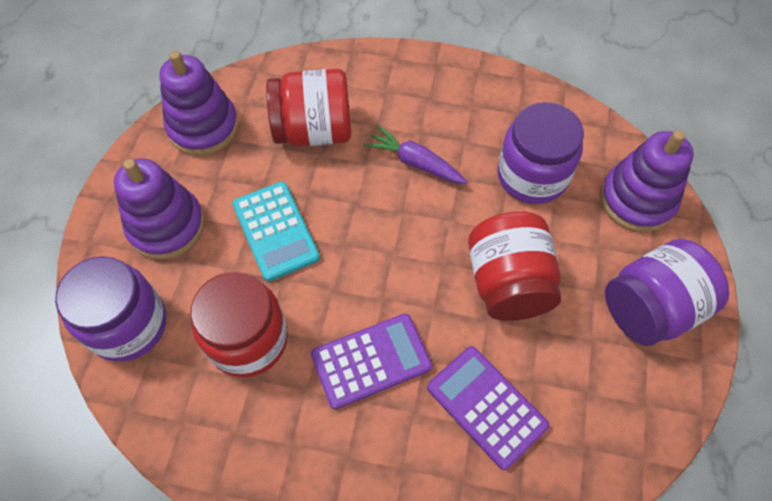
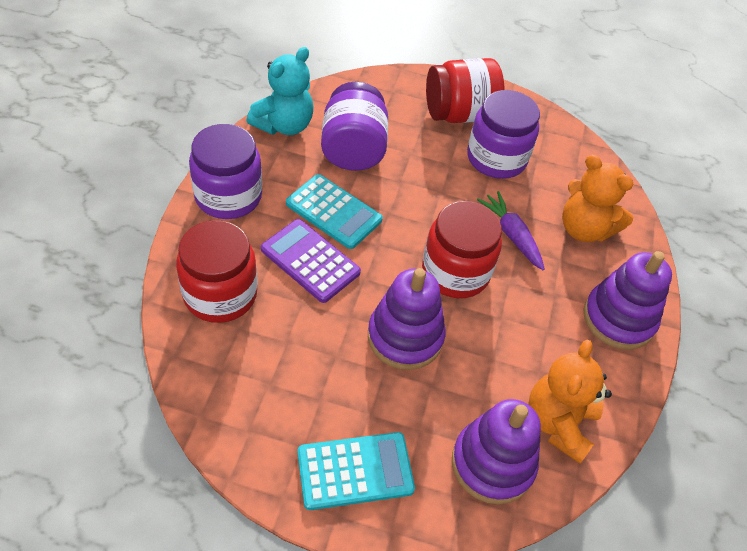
orange teddy bear: 0 -> 2
purple calculator: 2 -> 1
turquoise calculator: 1 -> 2
turquoise teddy bear: 0 -> 1

